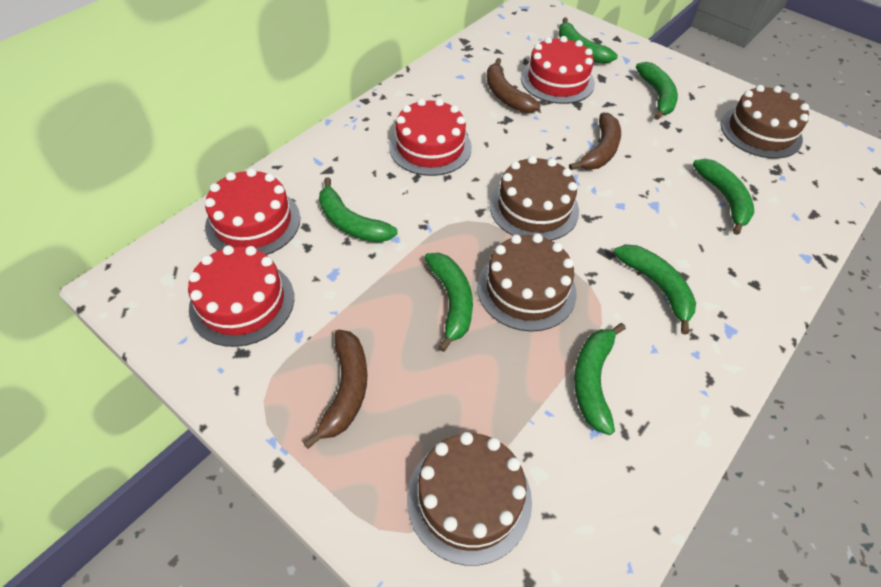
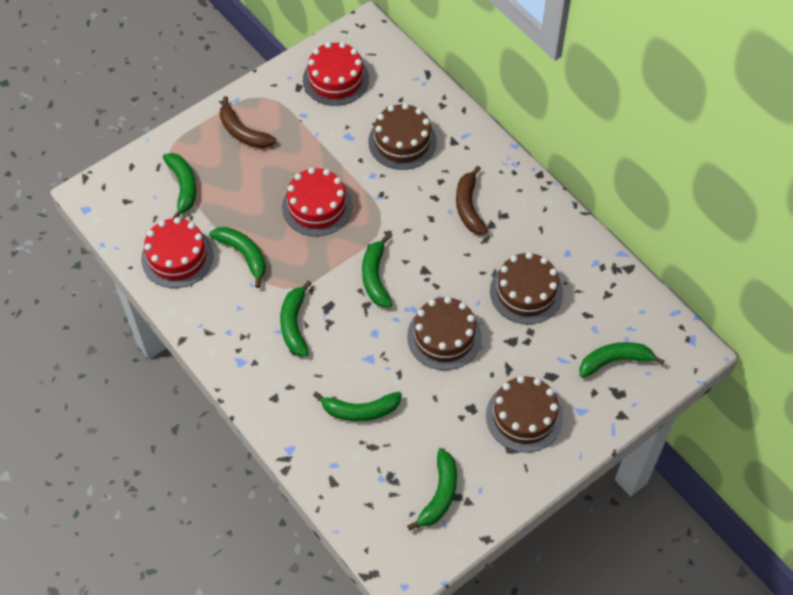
brown banana: 3 -> 2
red cake: 4 -> 3

